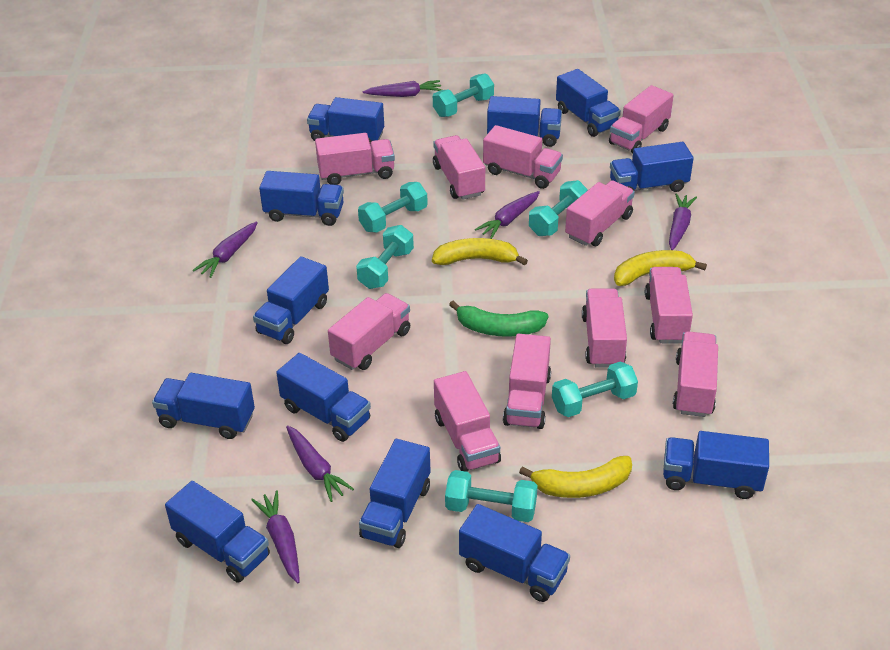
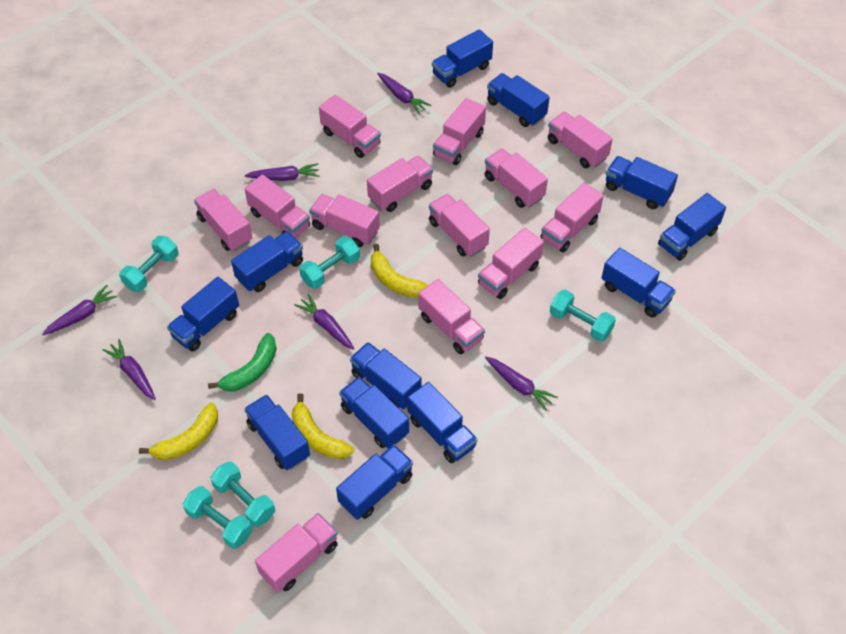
pink truck: 11 -> 13
turquoise dumbbell: 6 -> 5

